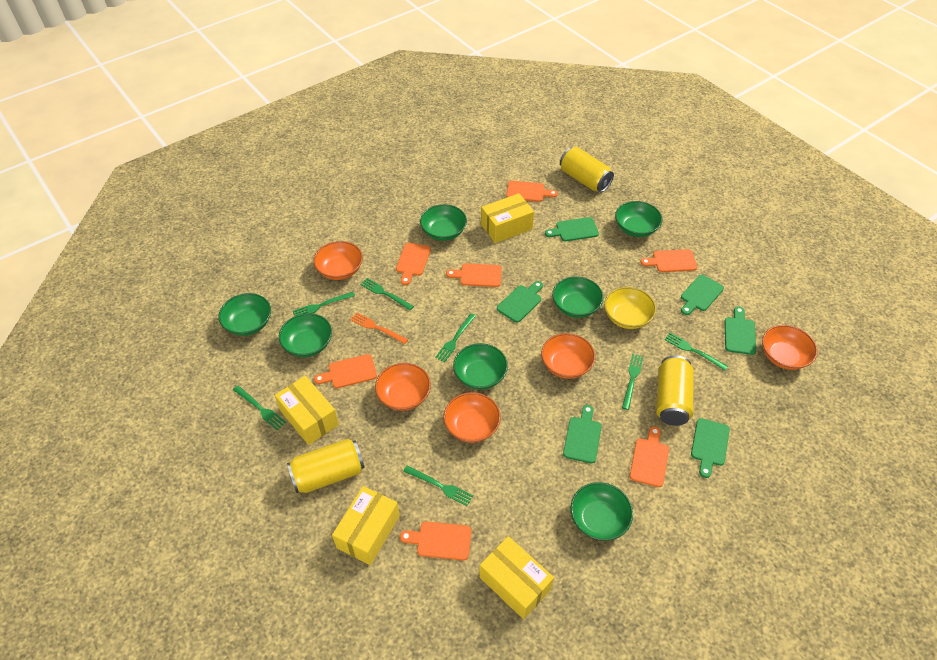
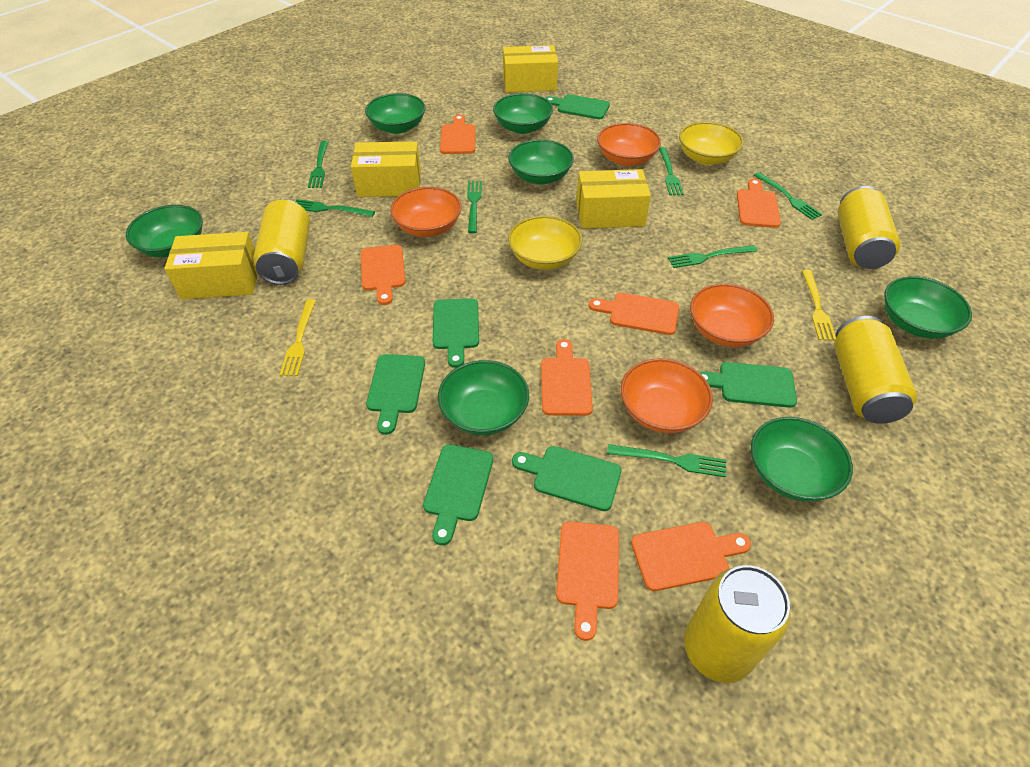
orange bowl: 5 -> 4
orange fork: 1 -> 0
yellow bowl: 1 -> 2
yellow can: 3 -> 4
yellow fork: 0 -> 2

